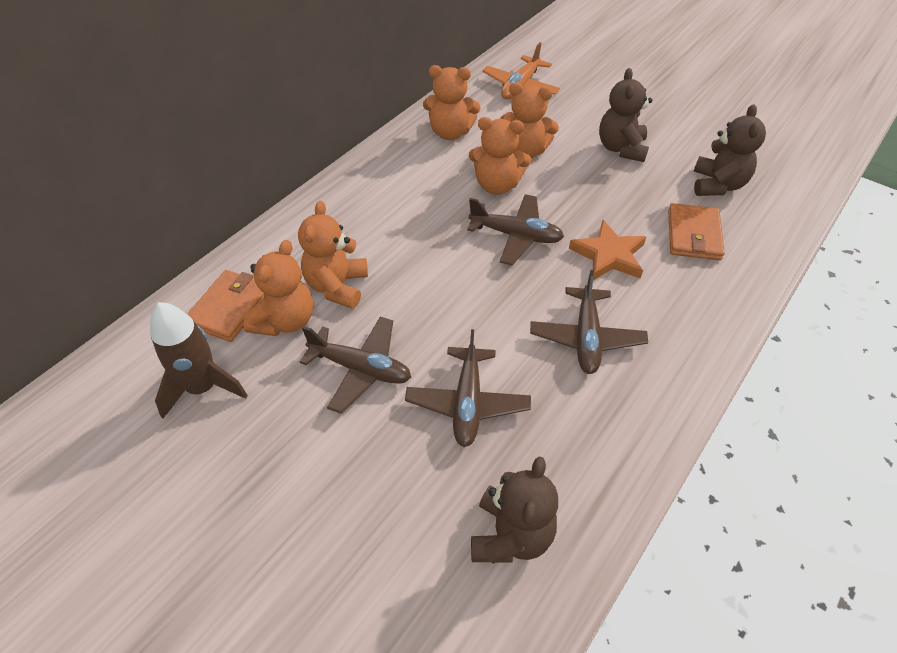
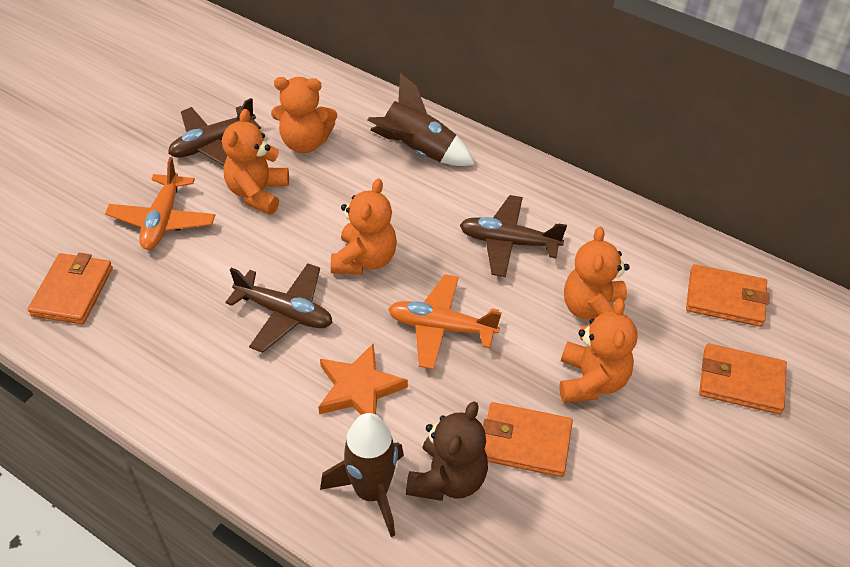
brown plane: 4 -> 3
brown rocket: 1 -> 2
brown teddy bear: 3 -> 1
orange plane: 1 -> 2
orange wallet: 2 -> 4

